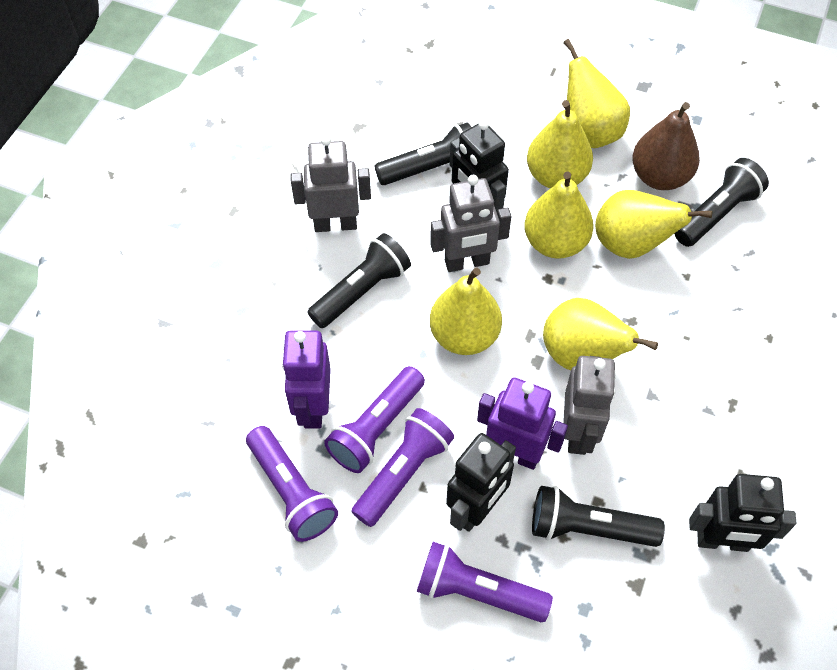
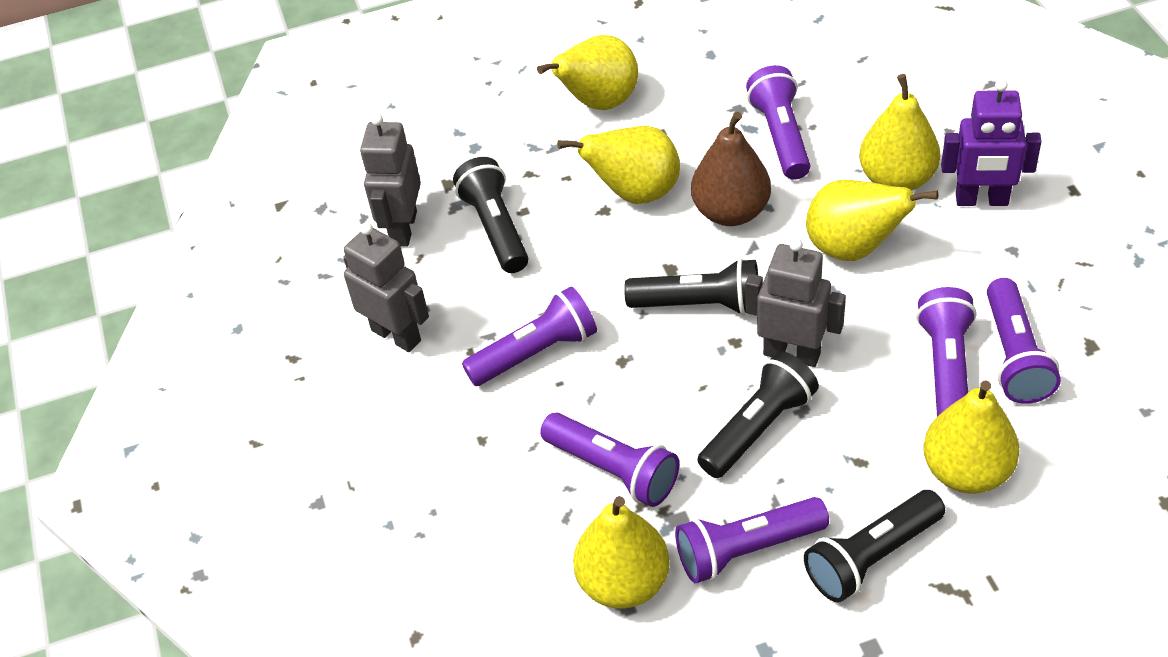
black robot: 3 -> 0
purple flashlight: 4 -> 6
purple robot: 2 -> 1

